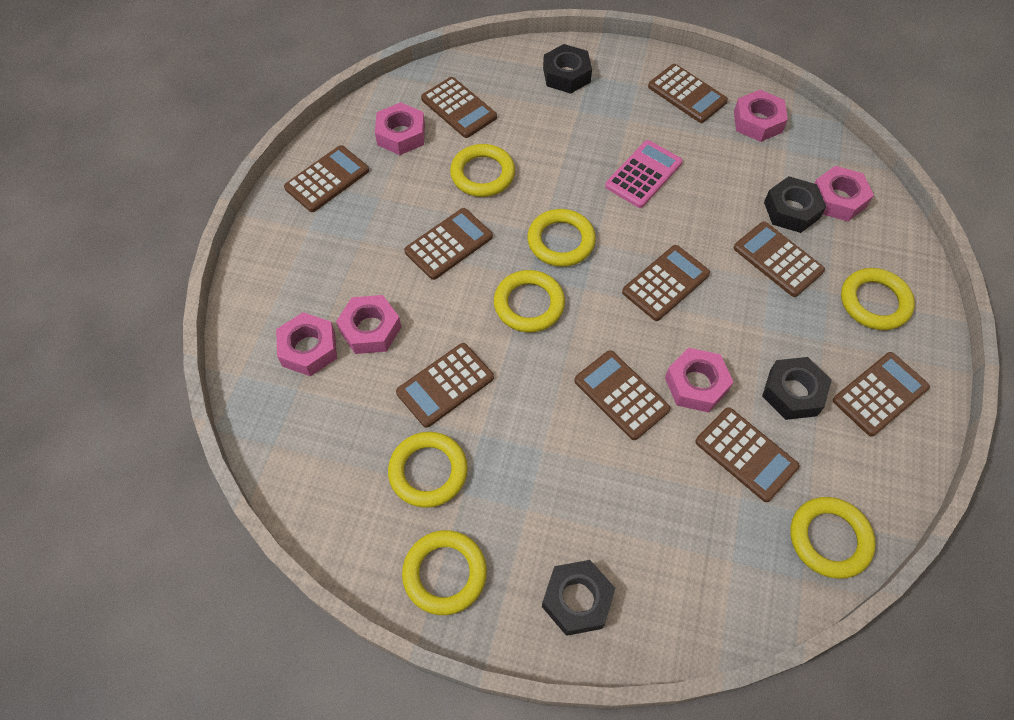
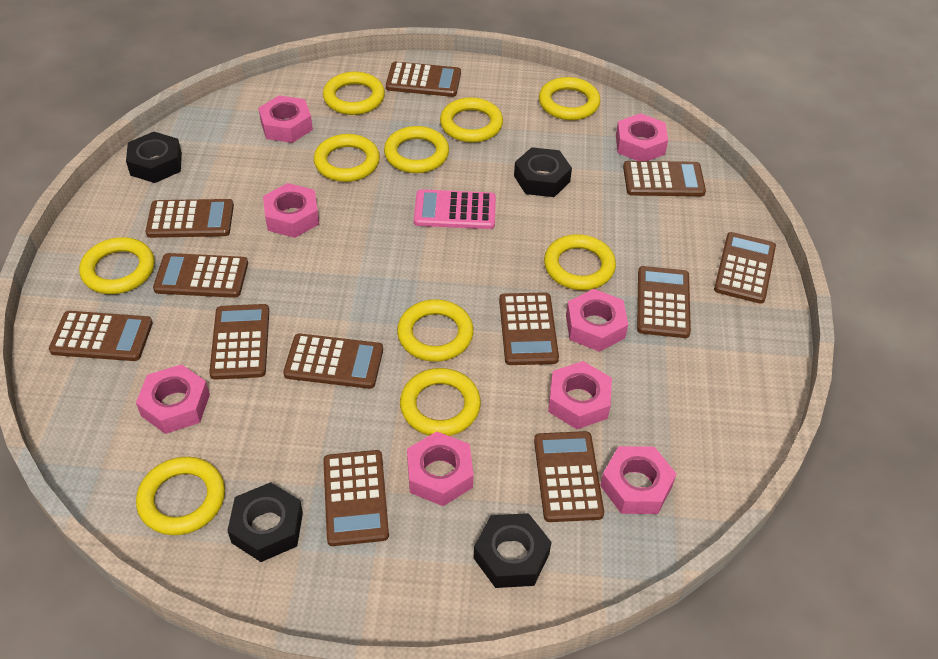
brown calculator: 10 -> 12
pink nut: 6 -> 8
yellow ring: 7 -> 10

